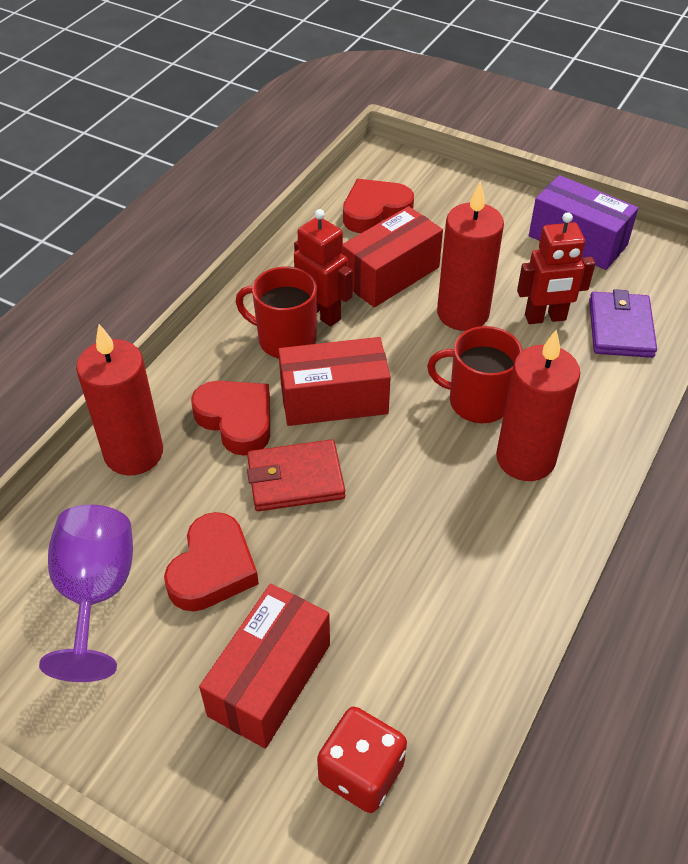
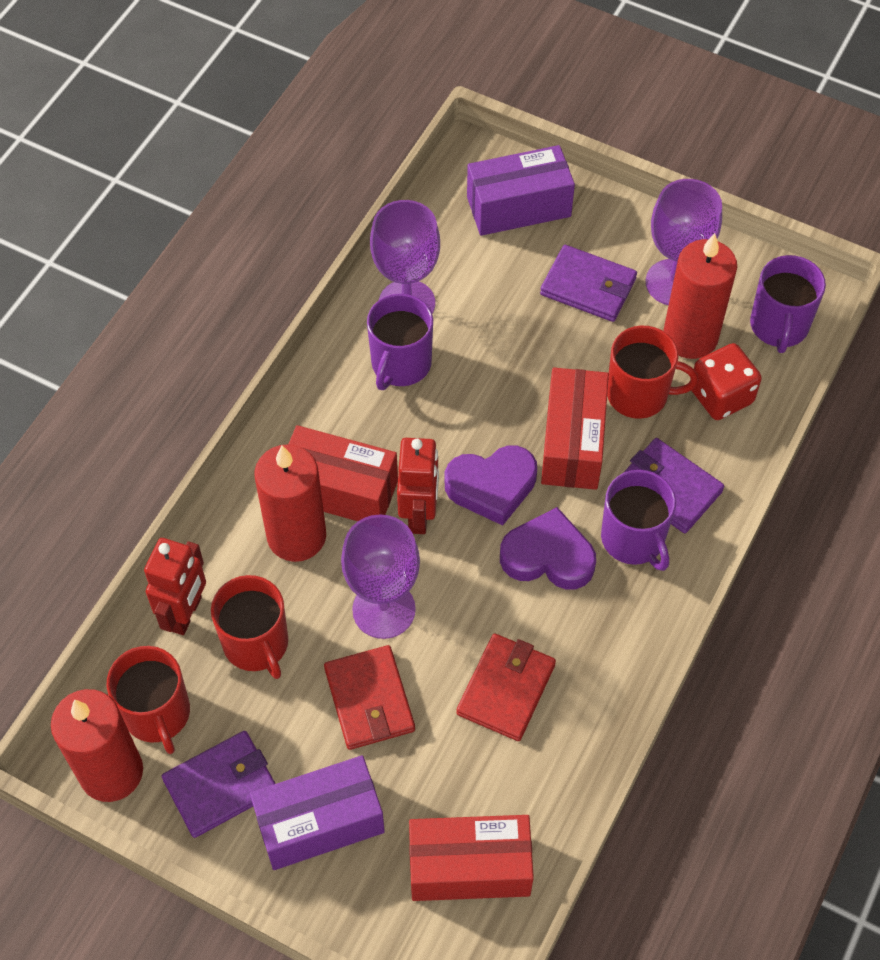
purple box: 1 -> 2
purple goblet: 1 -> 3
purple heart: 0 -> 2
purple mug: 0 -> 3
purple wallet: 1 -> 3
red heart: 3 -> 0
red mug: 2 -> 3
red wallet: 1 -> 2

